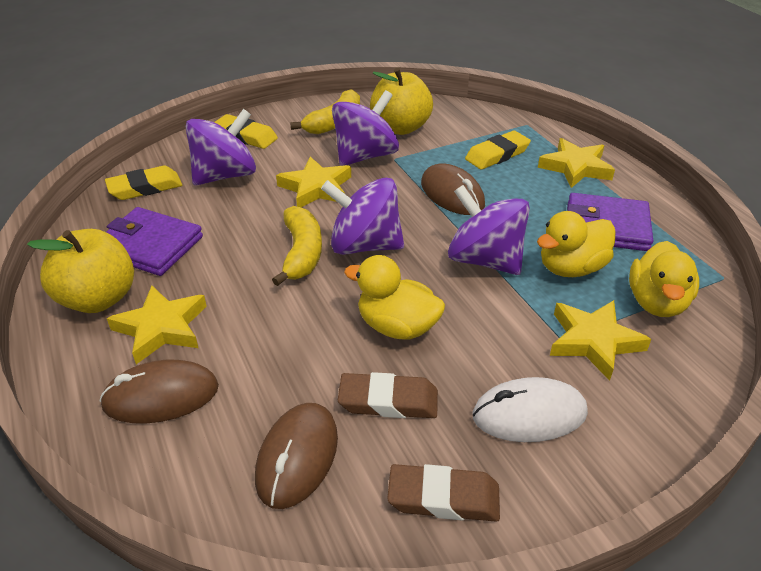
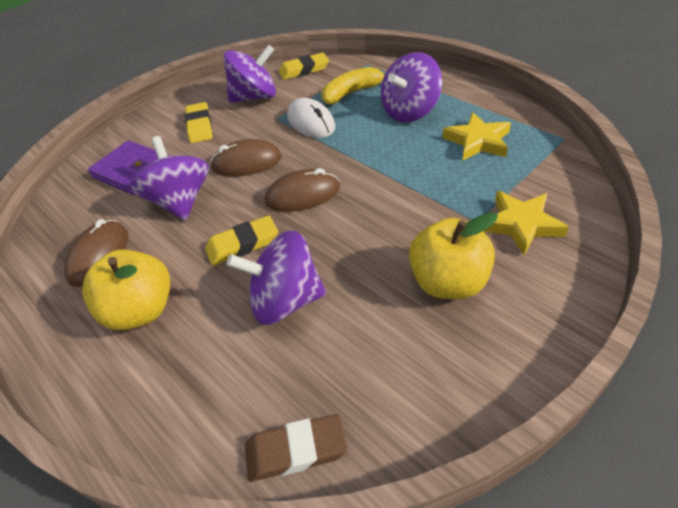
brown eraser: 2 -> 1
purple wallet: 2 -> 1
yellow banana: 2 -> 1
yellow duck: 3 -> 0
yellow star: 4 -> 2

